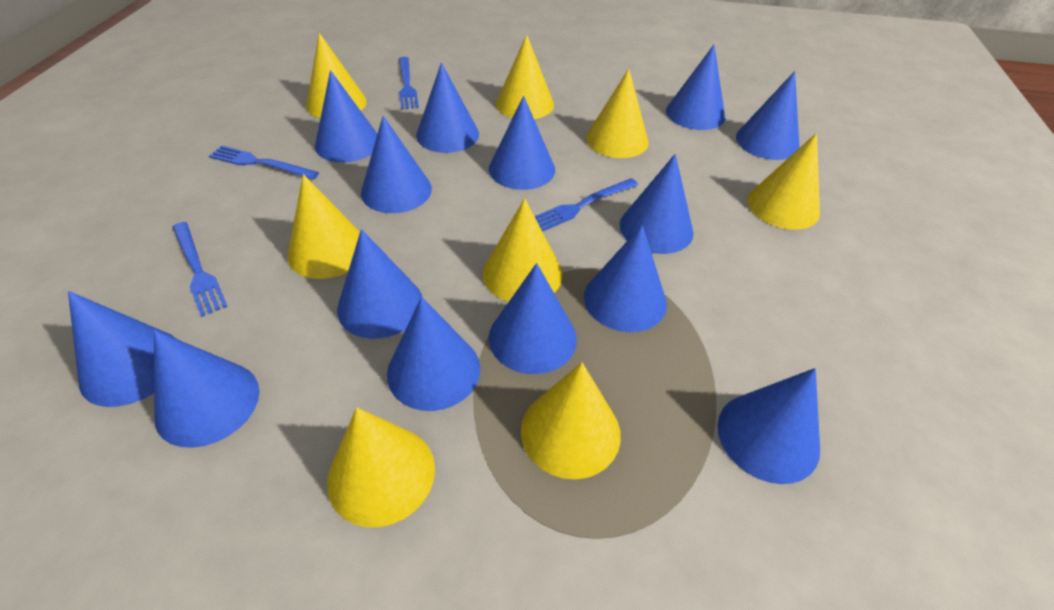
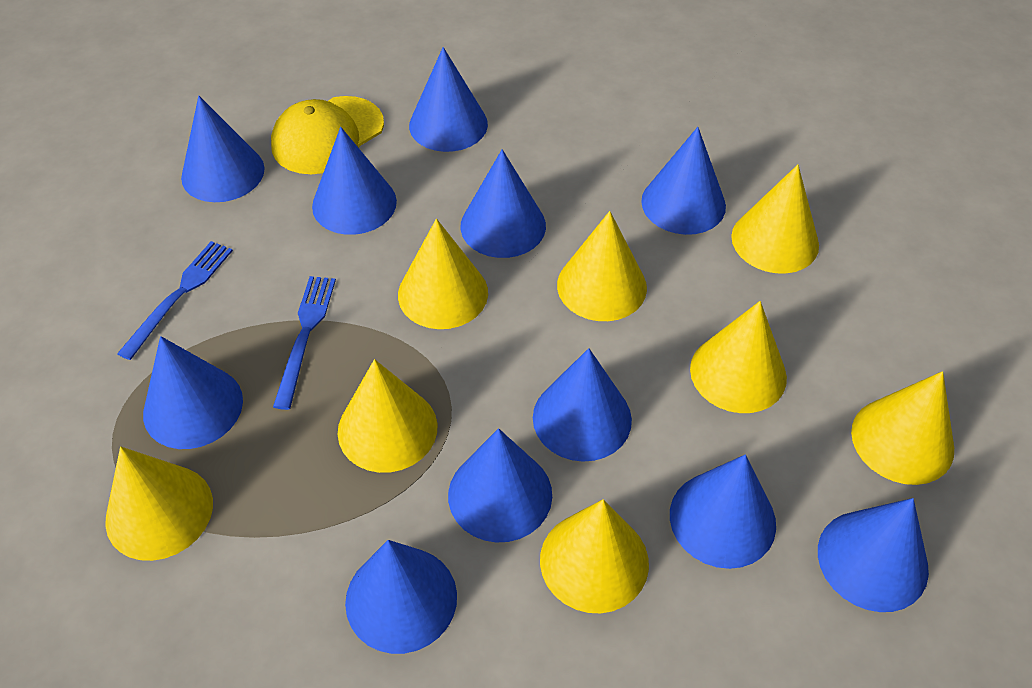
blue cone: 14 -> 11
blue fork: 4 -> 2
yellow cap: 0 -> 1

